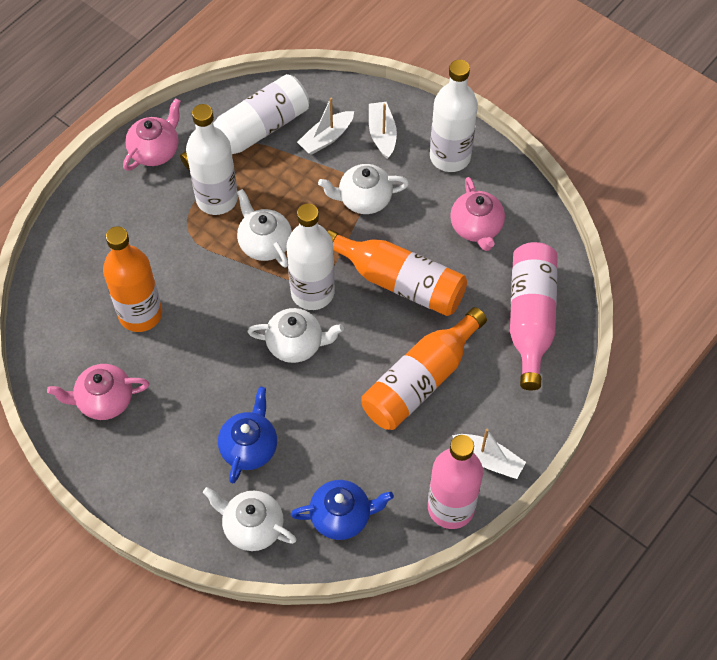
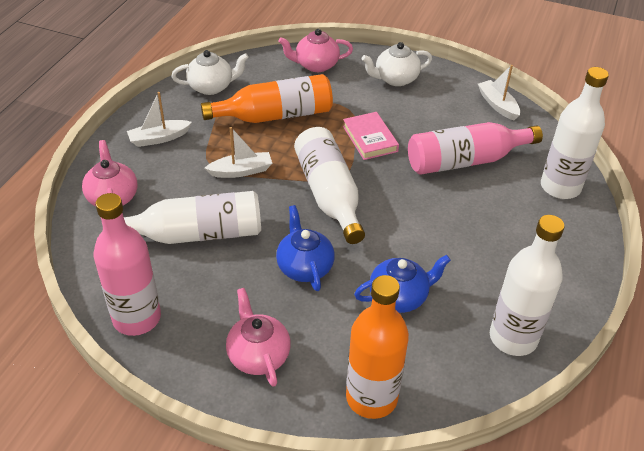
orange bottle: 3 -> 2
pink book: 0 -> 1
white teapot: 4 -> 2

